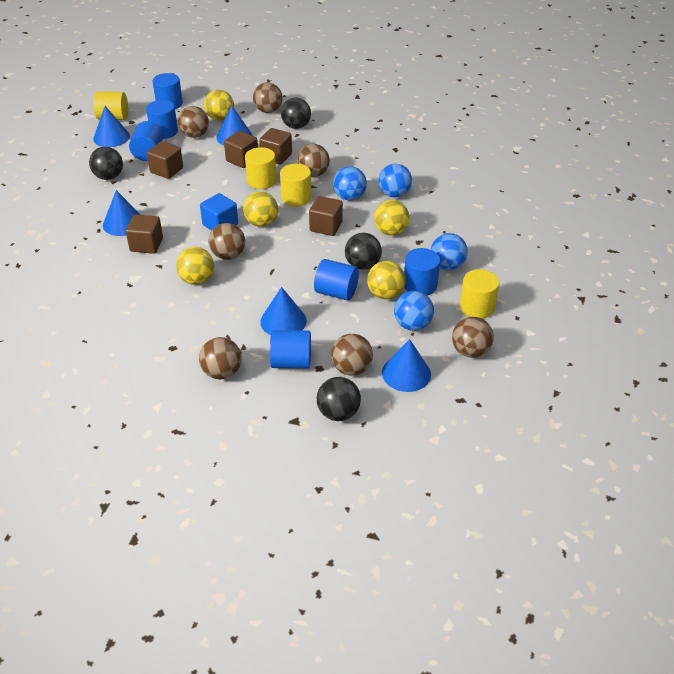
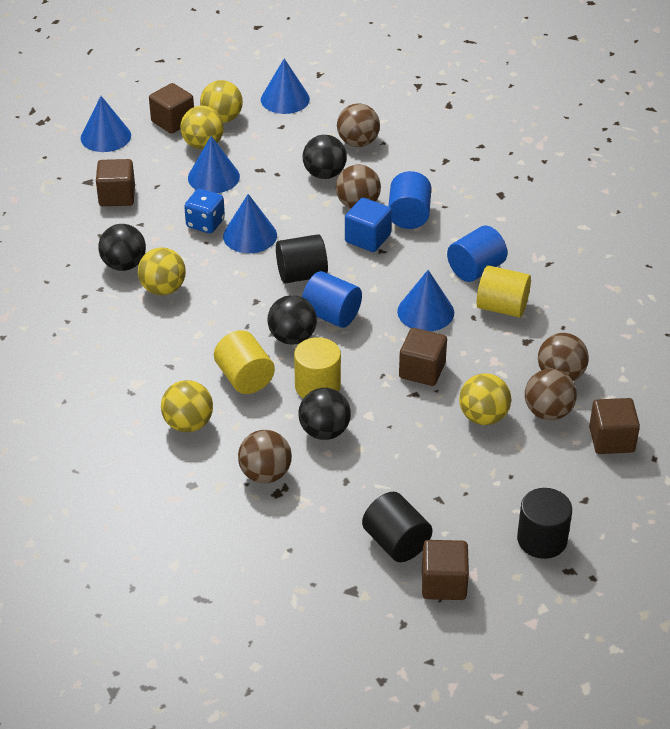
black cylinder: 0 -> 3
blue ball: 4 -> 0
blue cylinder: 6 -> 3
blue dice: 0 -> 1
brown ball: 7 -> 5
yellow cylinder: 4 -> 3

